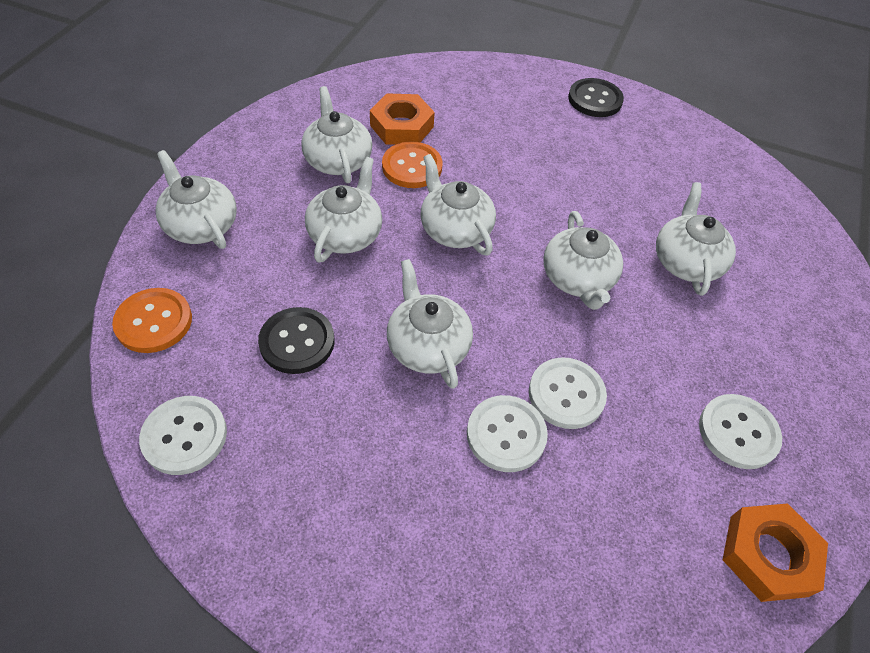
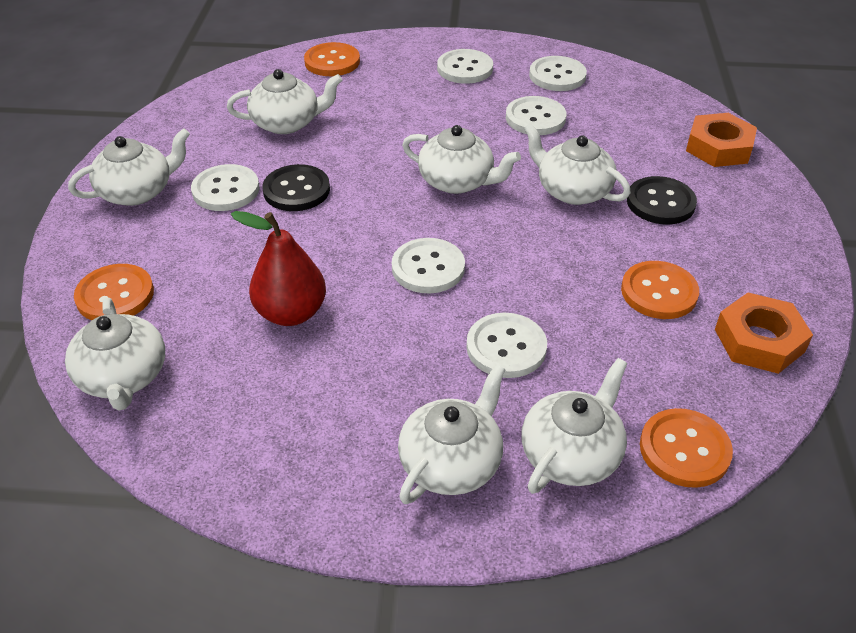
orange button: 2 -> 4
red pear: 0 -> 1
white button: 4 -> 6

